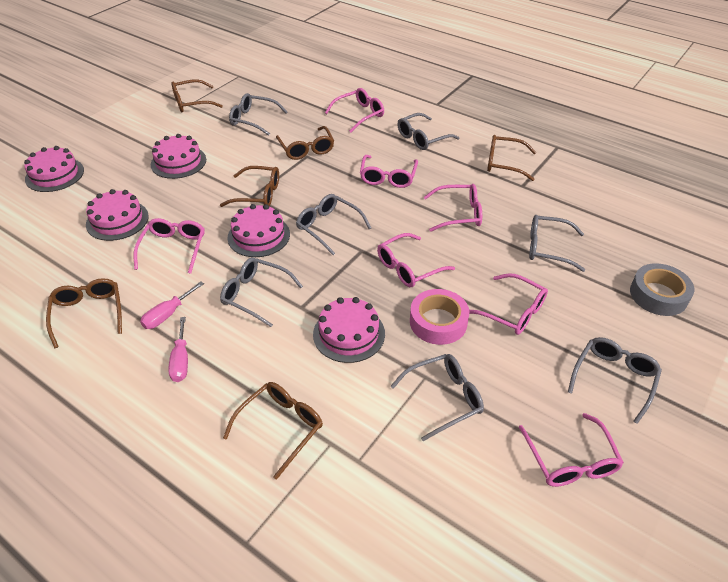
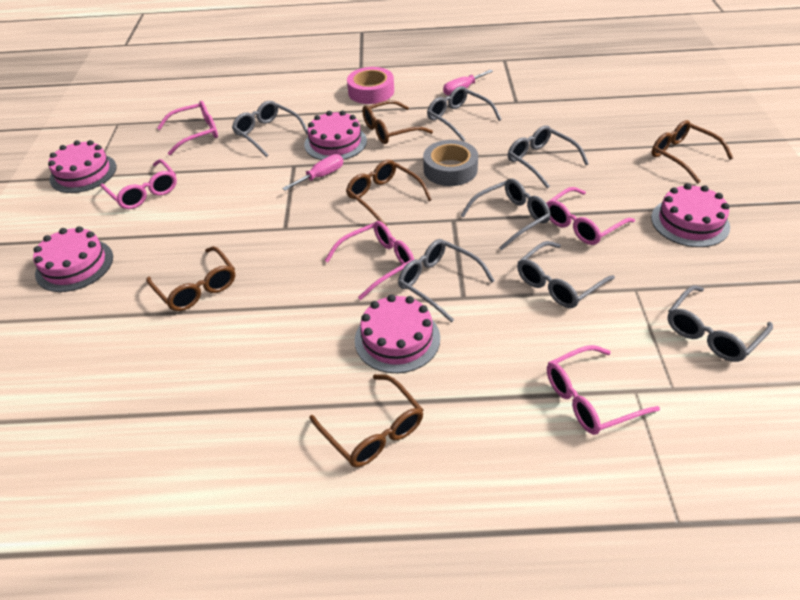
brown glasses: 6 -> 5
pink glasses: 7 -> 5

